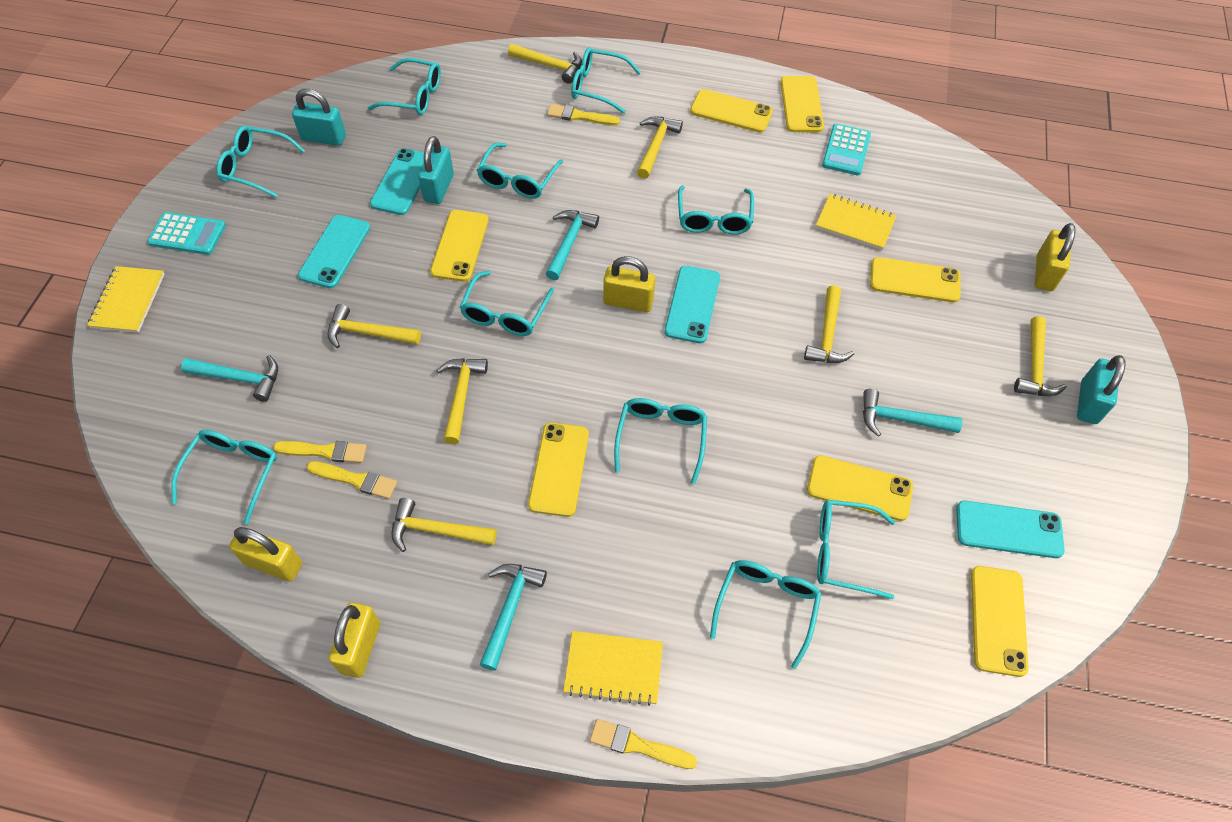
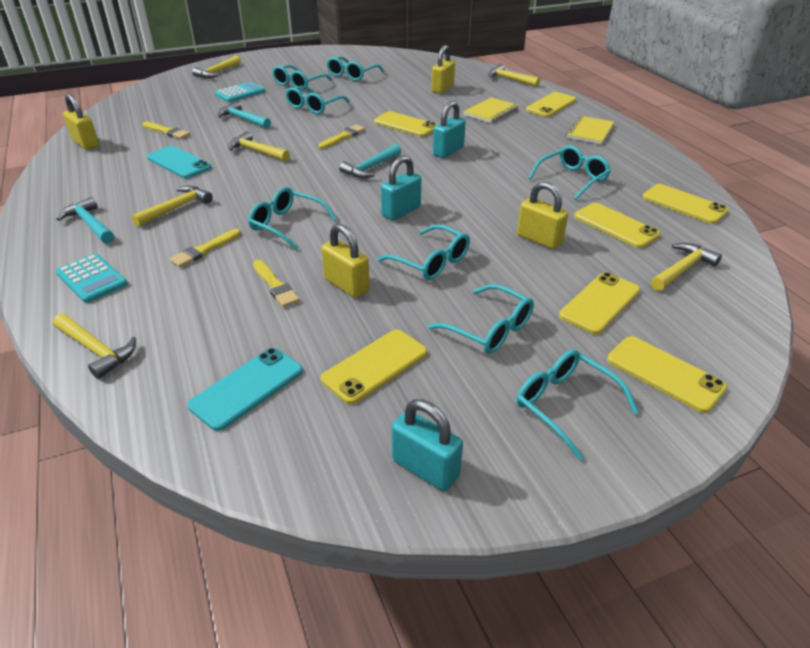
turquoise glasses: 10 -> 8
turquoise hammer: 4 -> 3
turquoise phone: 4 -> 2
yellow hammer: 7 -> 6
yellow notebook: 3 -> 2

